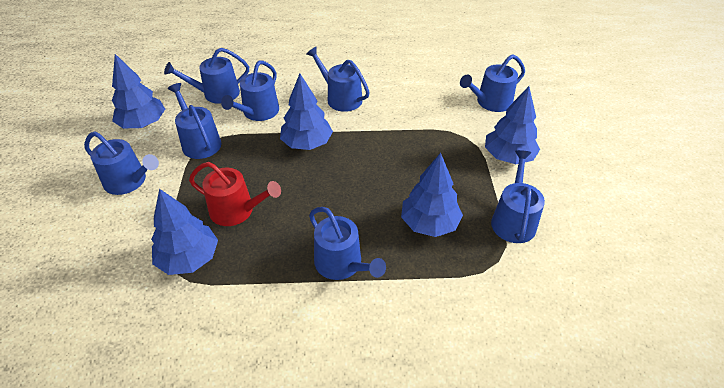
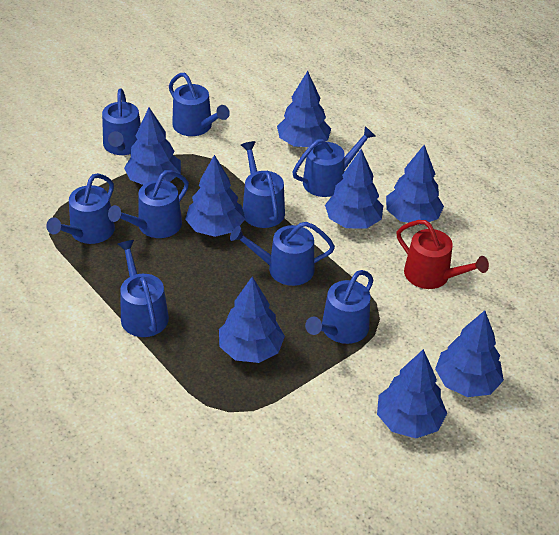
blue tree: 5 -> 8
blue watering can: 8 -> 9

